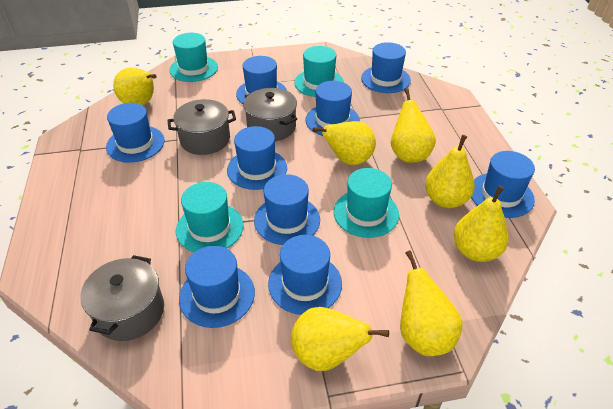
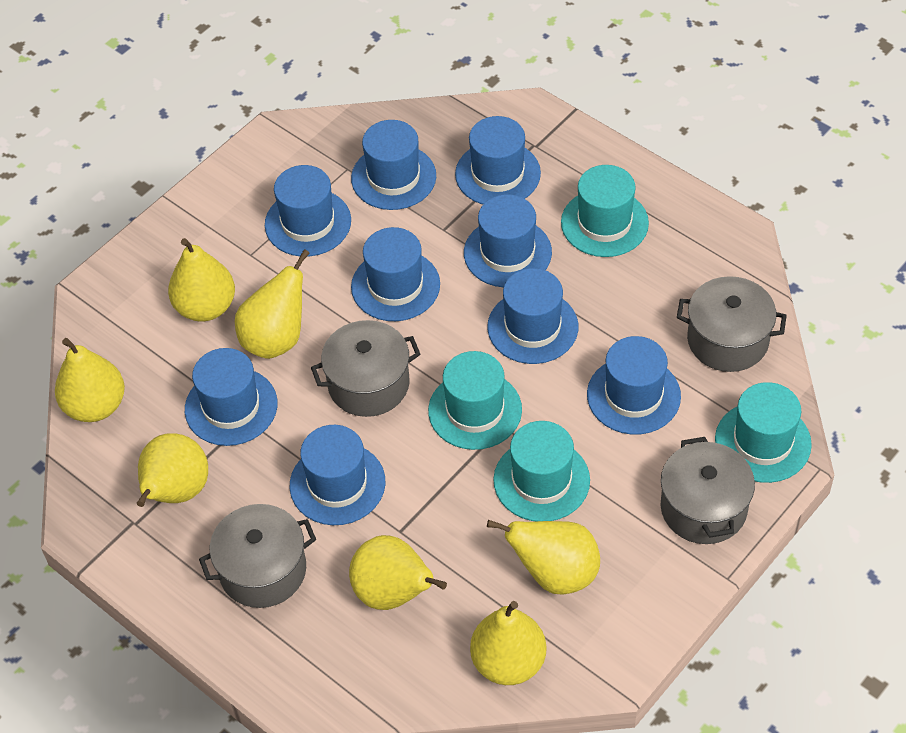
grey pot: 3 -> 4

